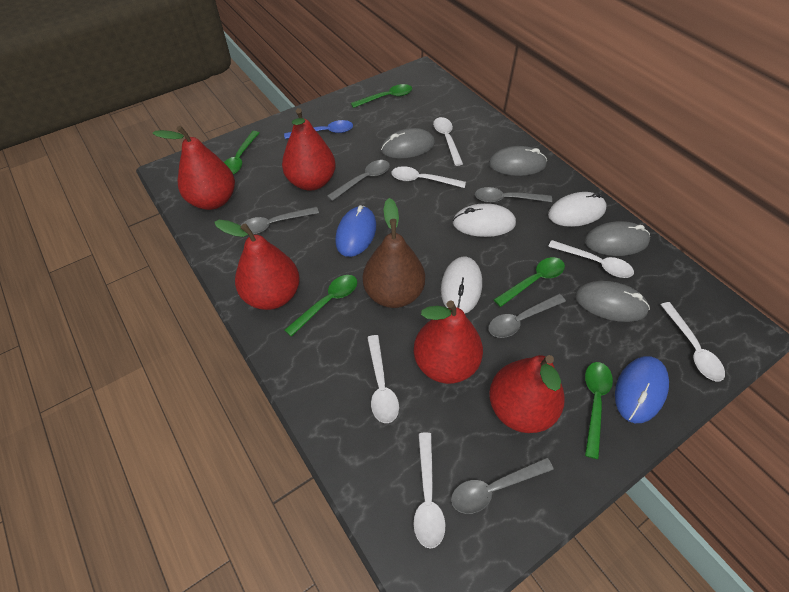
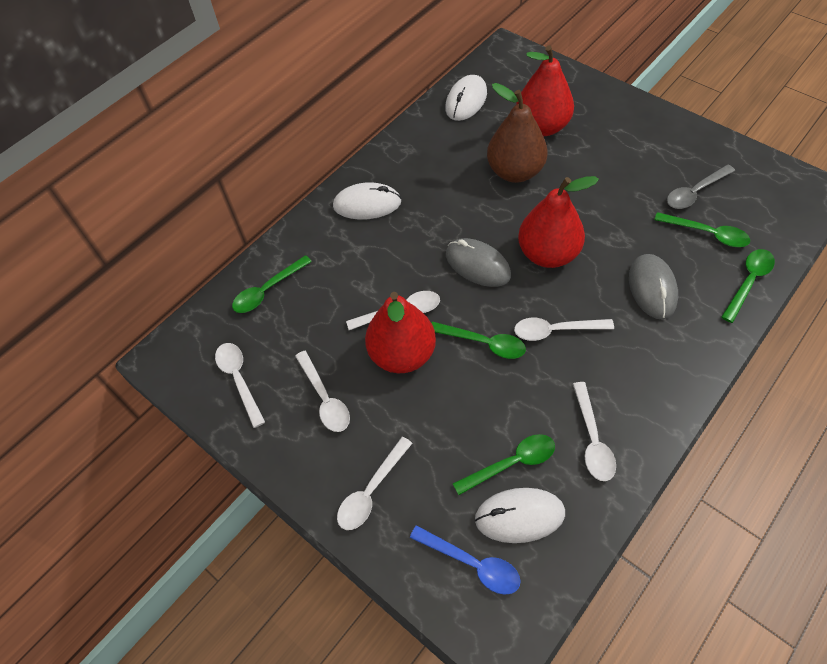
blue mouse: 2 -> 0
grey mouse: 4 -> 2
grey spoon: 5 -> 1
red pear: 5 -> 3

